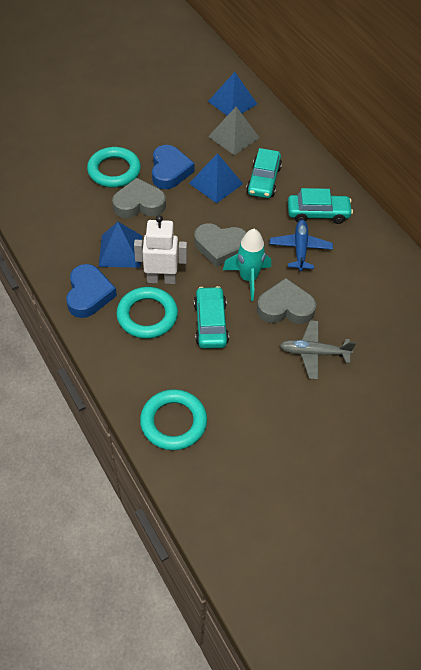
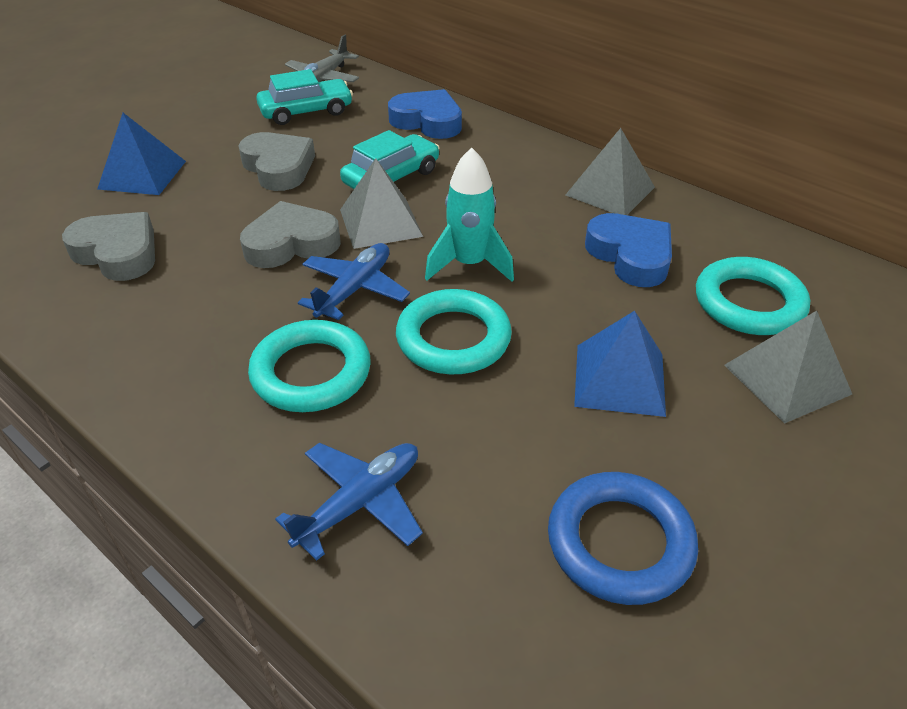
blue plane: 1 -> 2
blue pyramid: 3 -> 2
blue ring: 0 -> 1
grey pyramid: 1 -> 3
turquoise car: 3 -> 2
white robot: 1 -> 0

